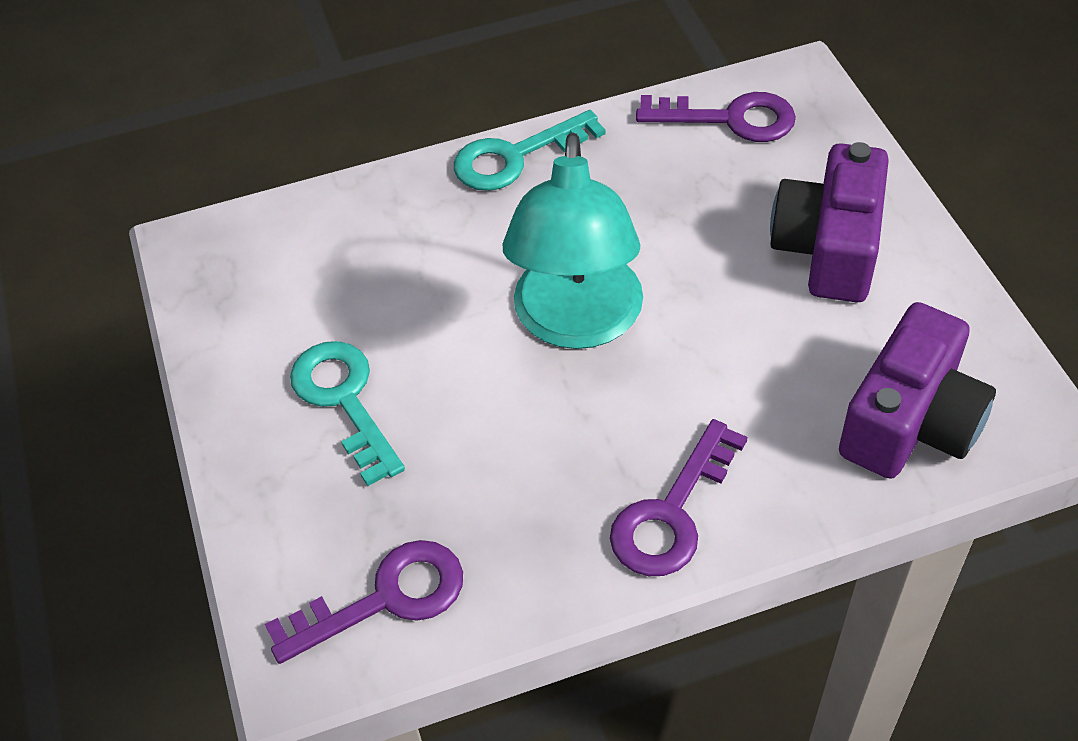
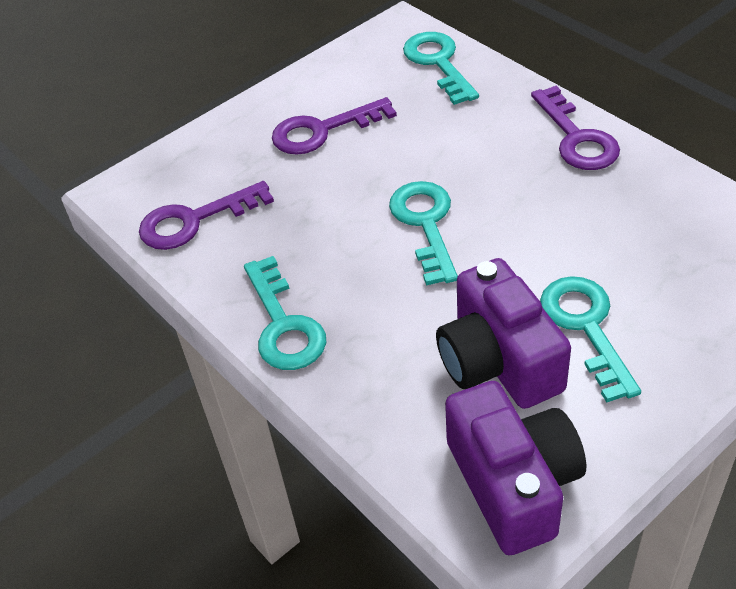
turquoise key: 2 -> 4
turquoise lamp: 1 -> 0

